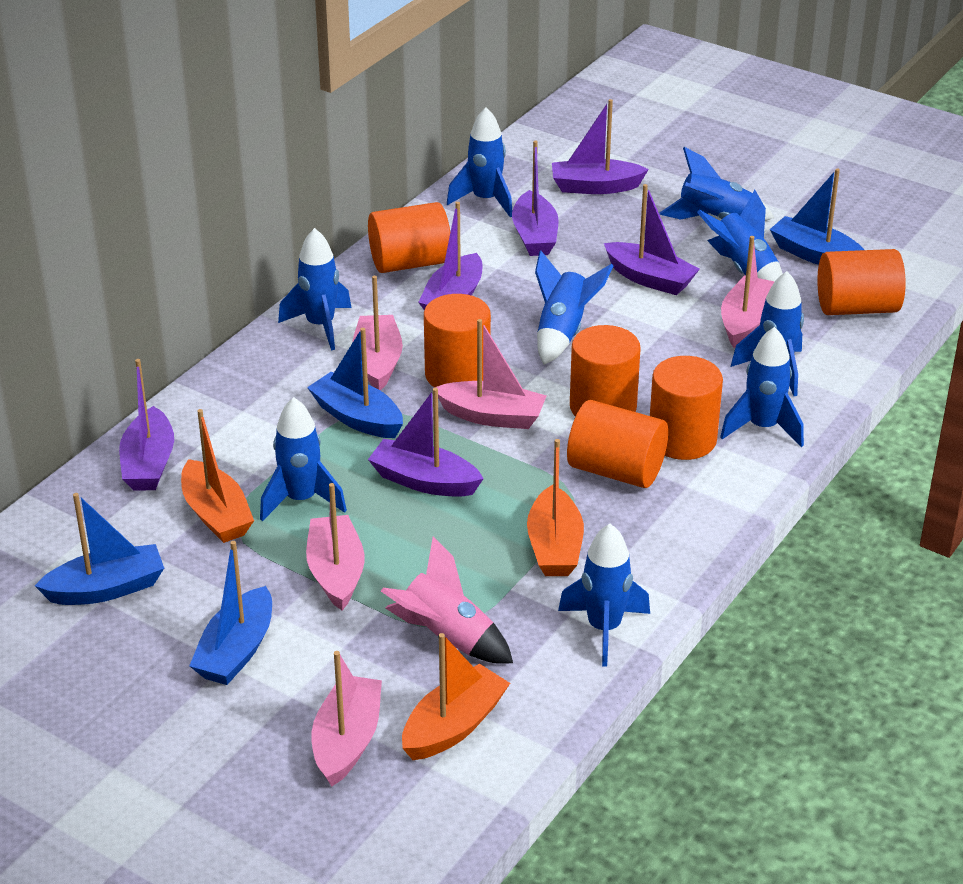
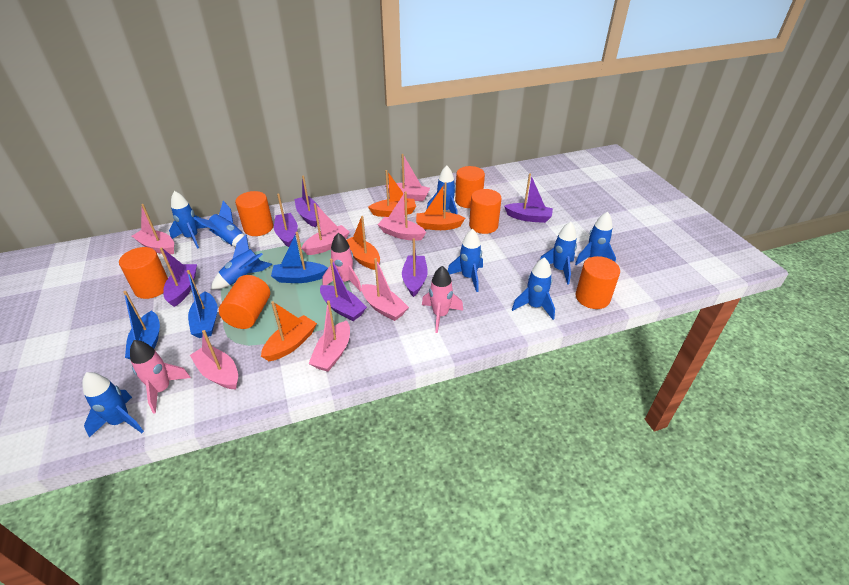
blue boat: 4 -> 3
orange boat: 3 -> 4
pink boat: 5 -> 7
pink rocket: 1 -> 3

